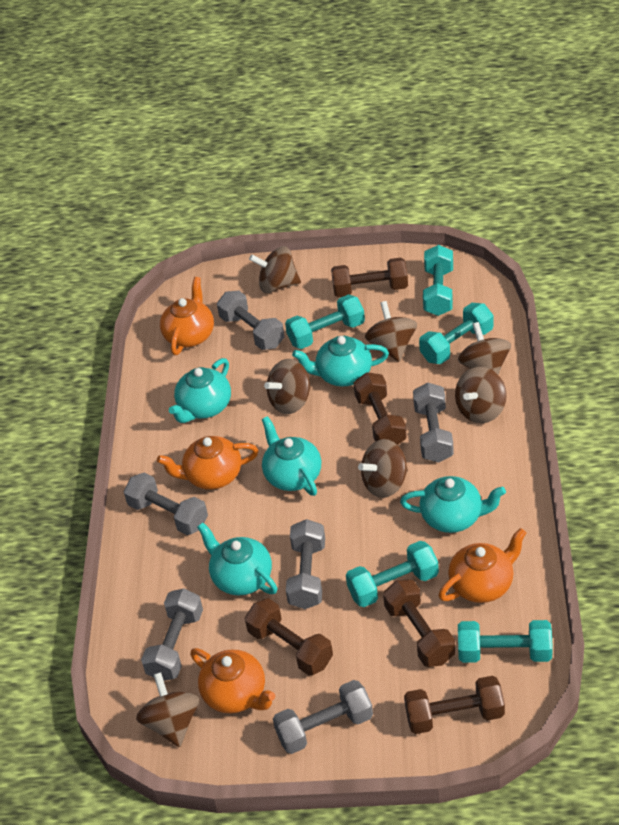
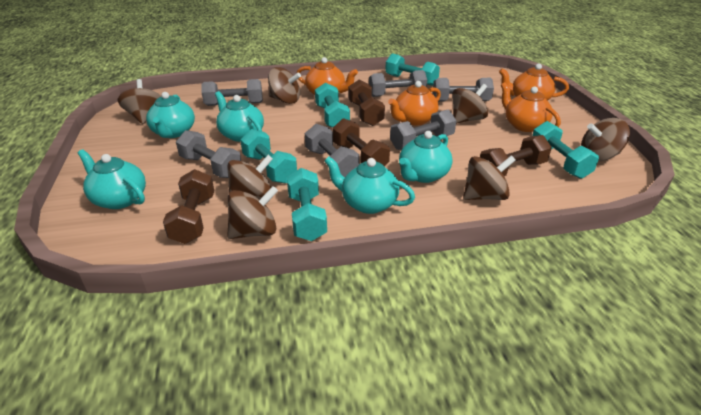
brown dumbbell: 5 -> 4

